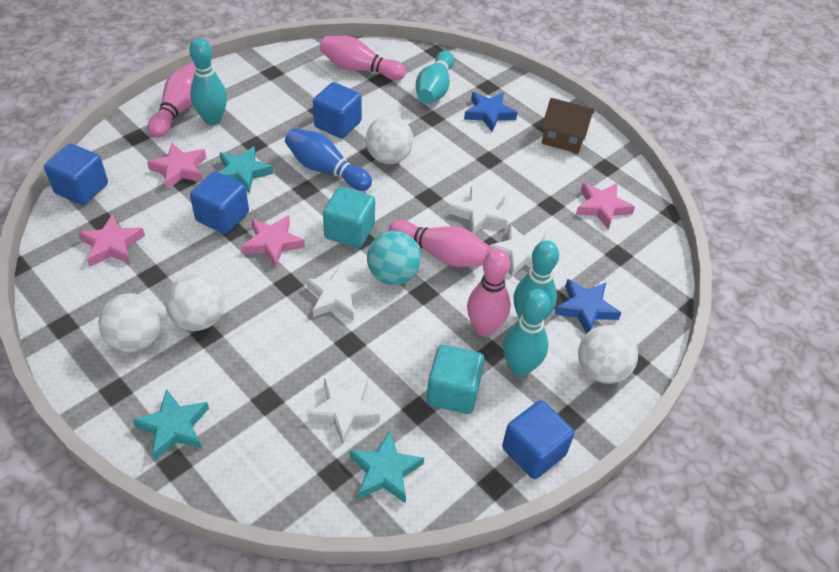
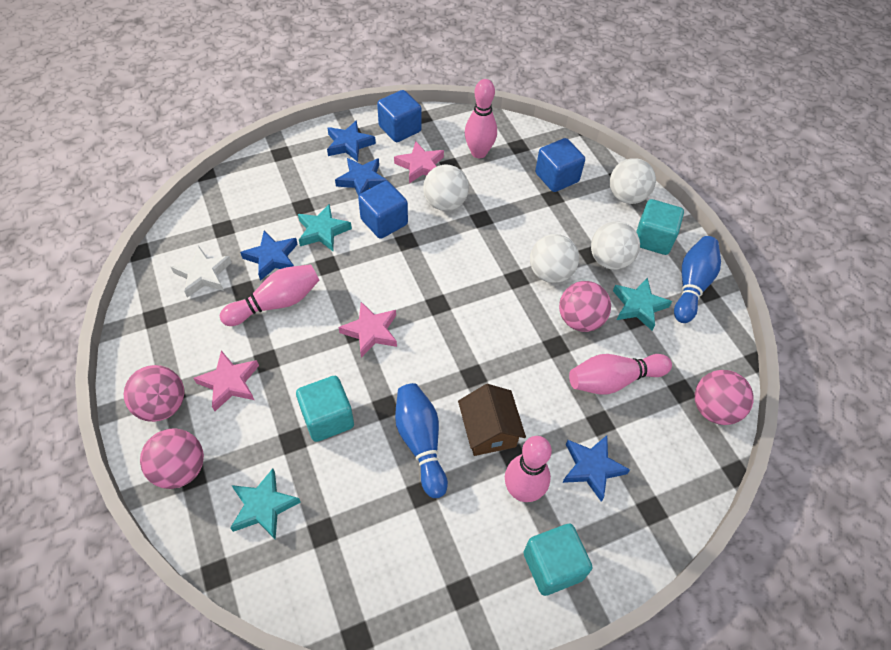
blue bowling pin: 1 -> 2
blue cube: 4 -> 3
blue star: 2 -> 4
pink ball: 0 -> 4
pink star: 4 -> 3
turquoise ball: 1 -> 0
turquoise bowling pin: 4 -> 0
turquoise cube: 2 -> 3
white star: 4 -> 1

